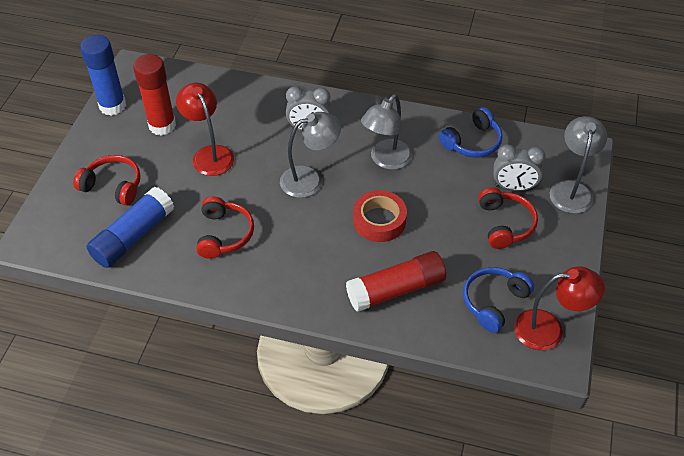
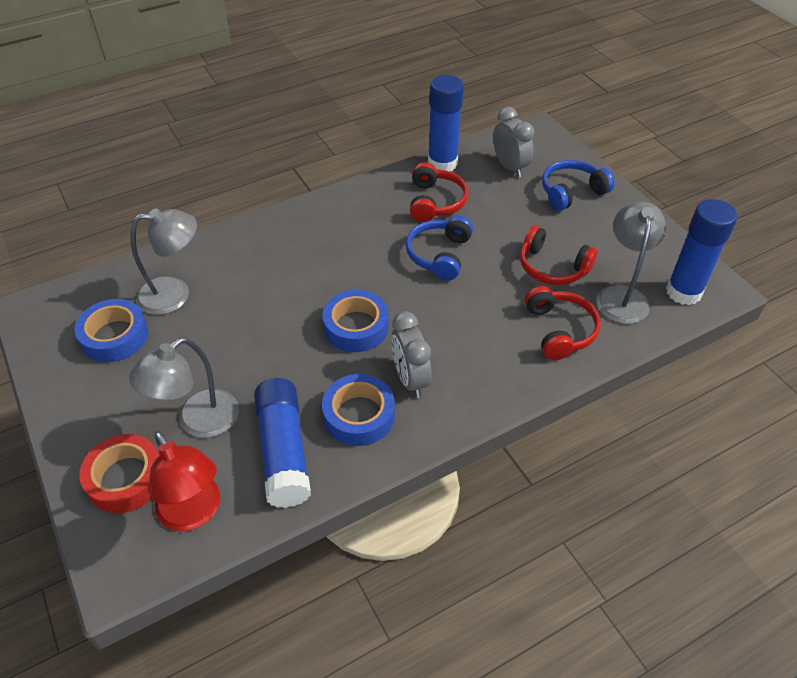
blue glue stick: 2 -> 3
blue tape: 0 -> 3
red glue stick: 2 -> 0
red lamp: 2 -> 1

